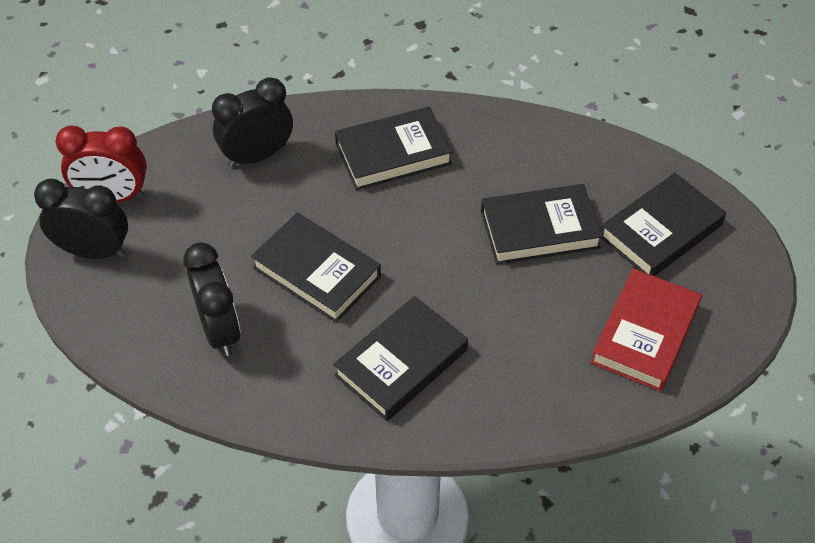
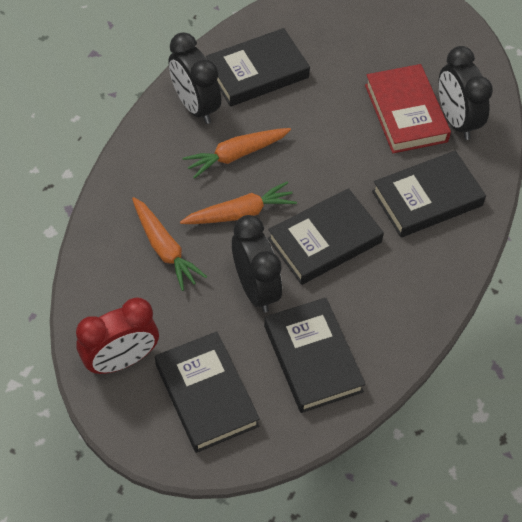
orange carrot: 0 -> 3

